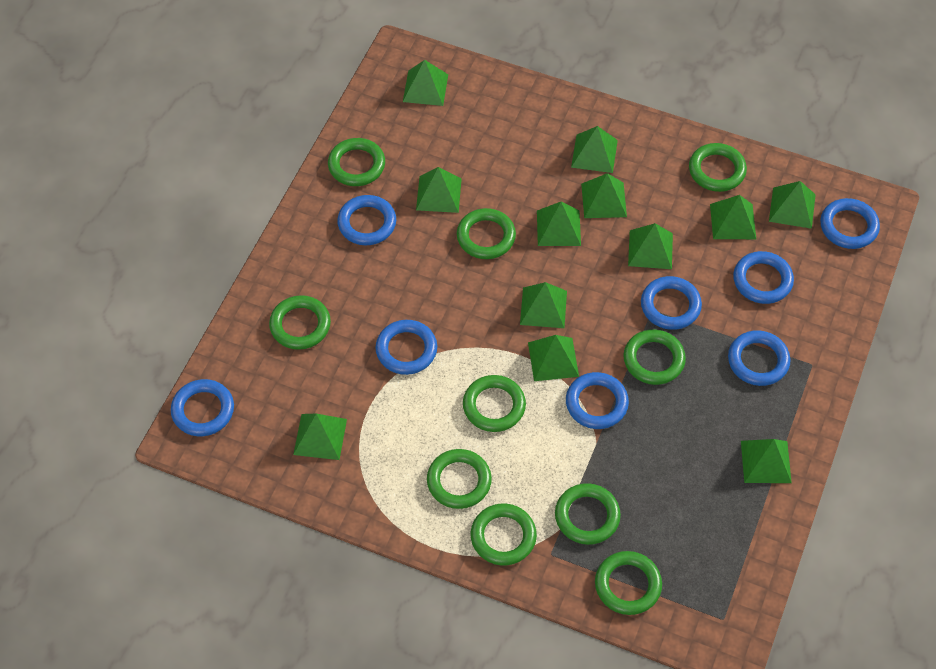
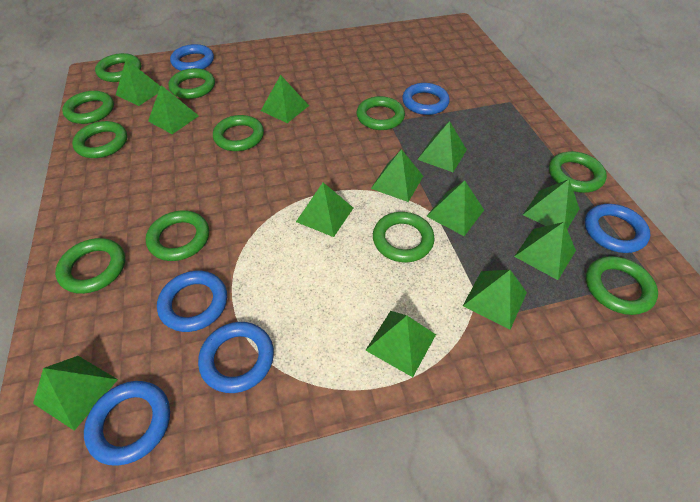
blue ring: 8 -> 6
green ring: 10 -> 11

